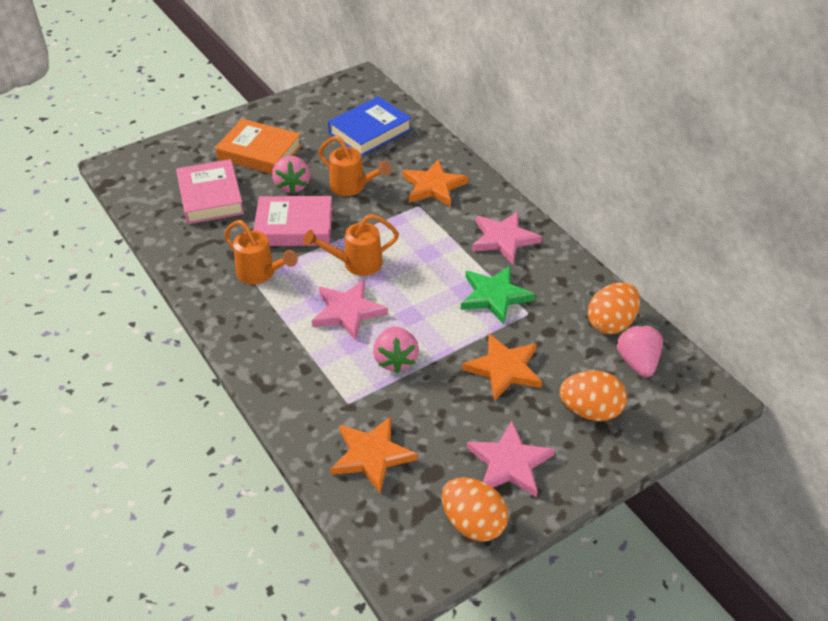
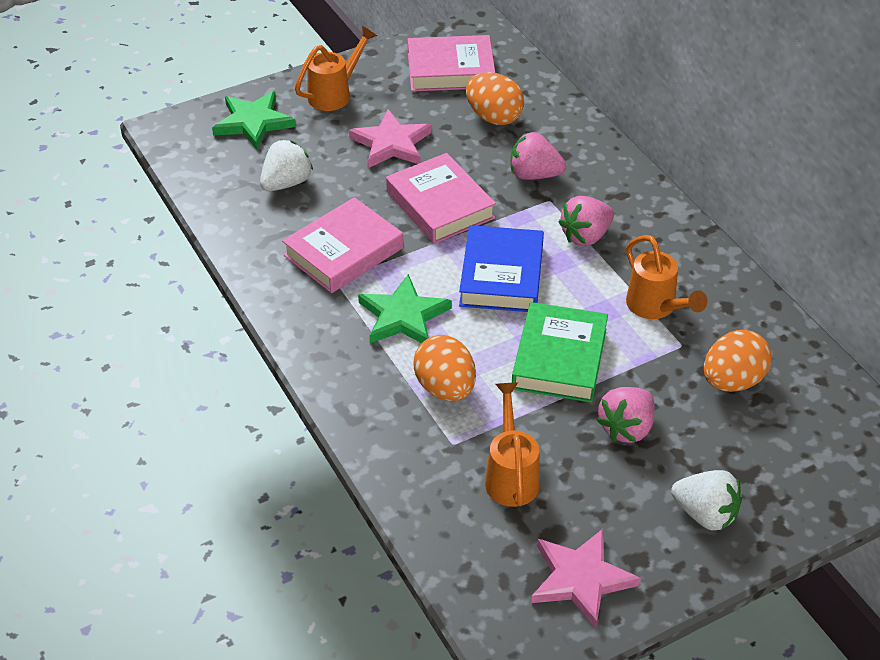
green book: 0 -> 1
green star: 1 -> 2
orange book: 1 -> 0
orange star: 3 -> 0
pink book: 2 -> 3
pink star: 3 -> 2
white strawberry: 0 -> 2

